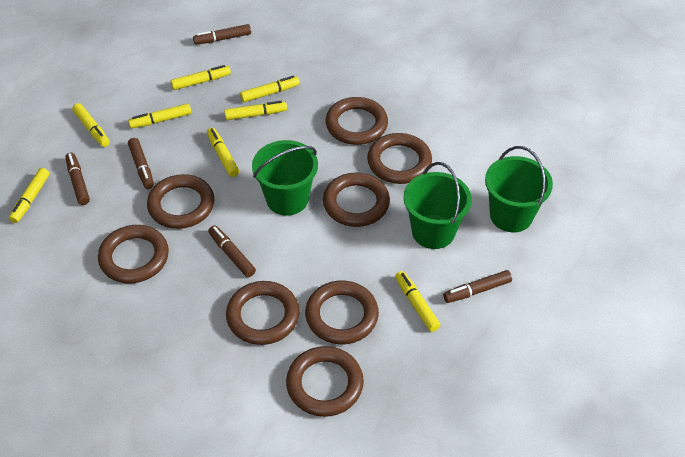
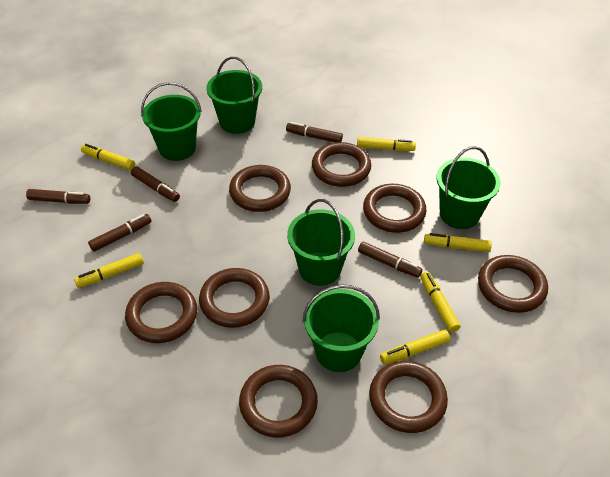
green bucket: 3 -> 5
yellow marker: 8 -> 6

